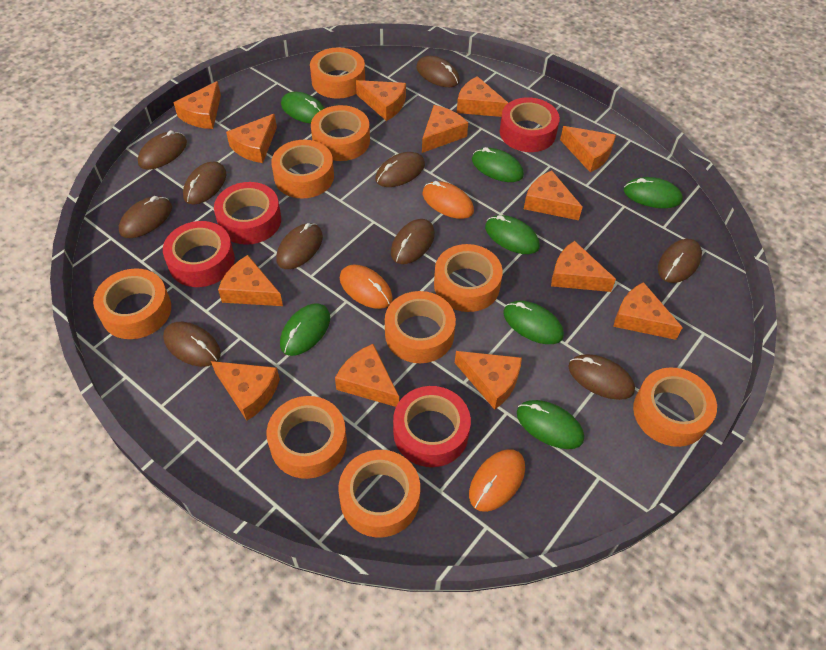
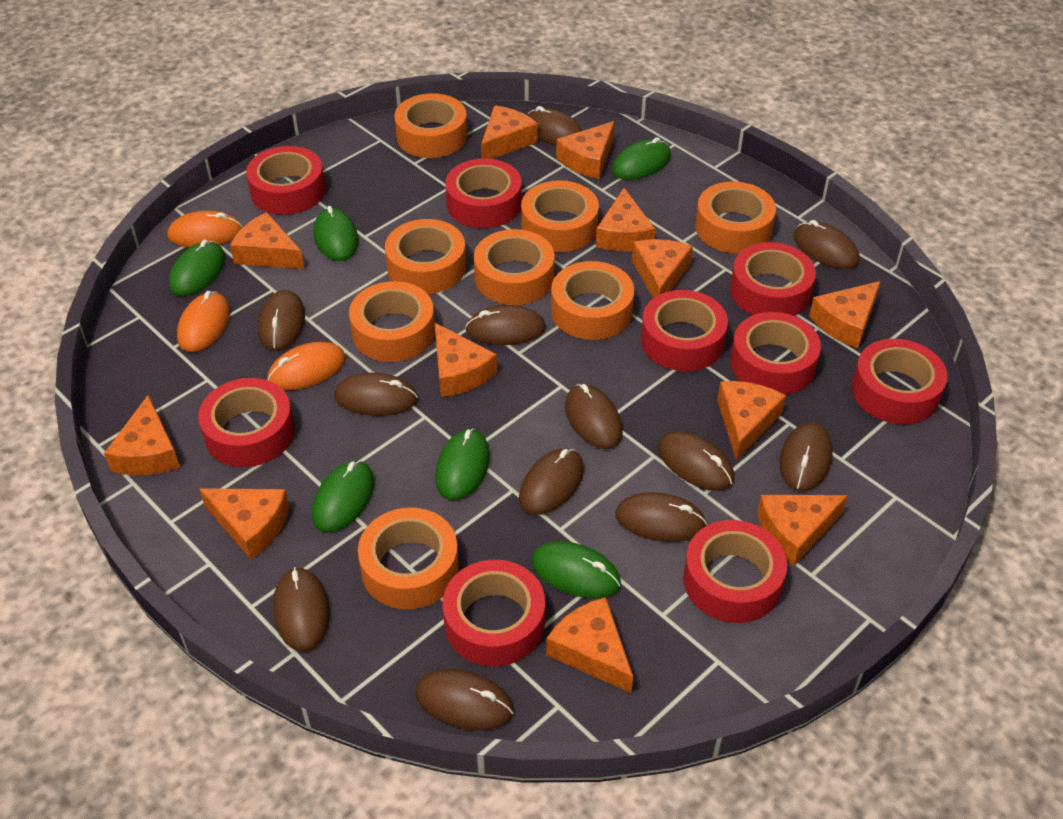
brown mouse: 10 -> 12
green mouse: 7 -> 6
orange cheese: 13 -> 12
orange tape: 9 -> 8
red tape: 4 -> 9

